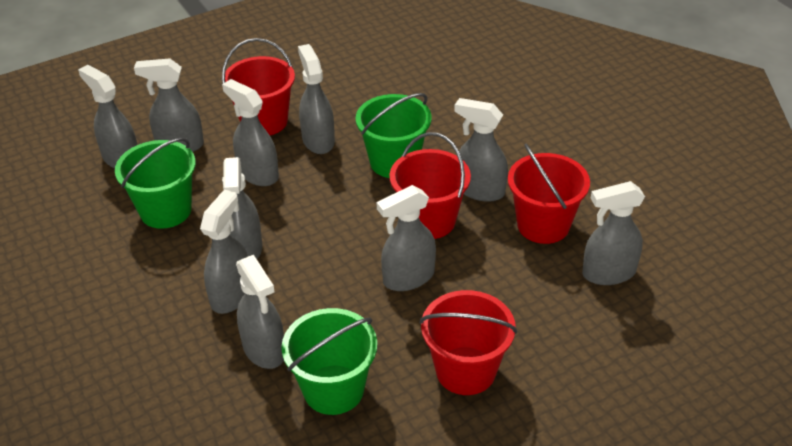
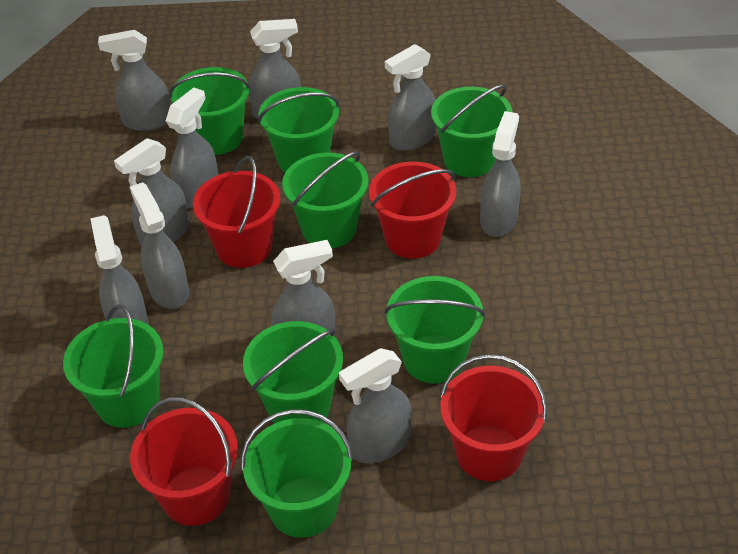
green bucket: 3 -> 8

